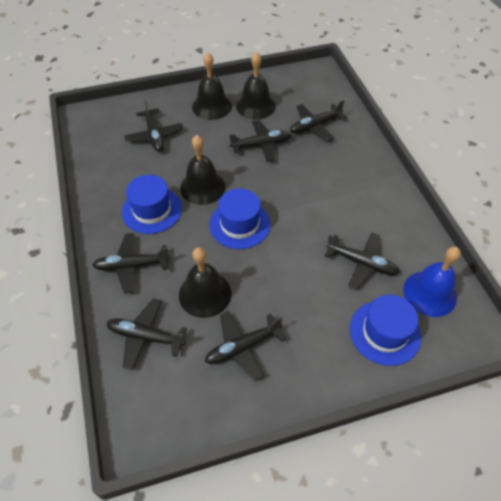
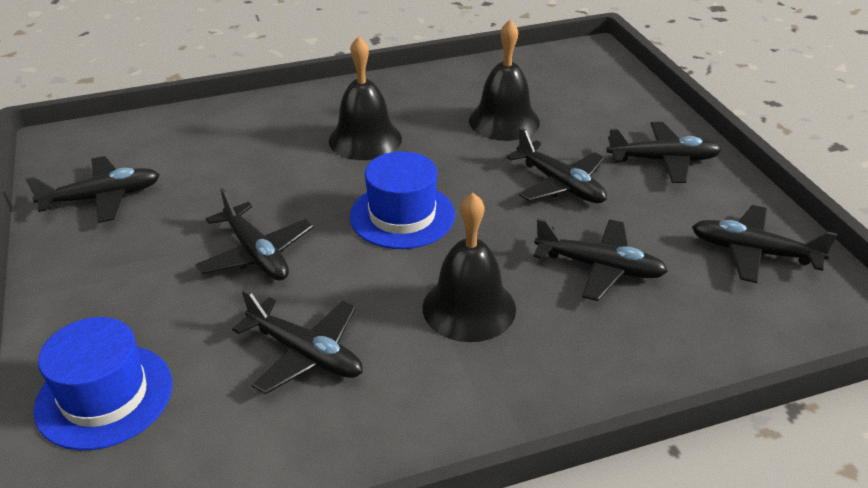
black bell: 4 -> 3
blue bell: 1 -> 0
blue hat: 3 -> 2

